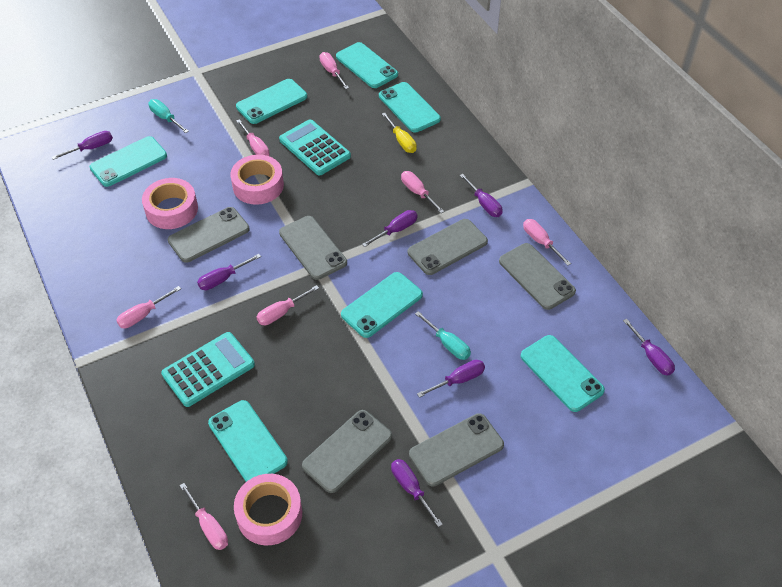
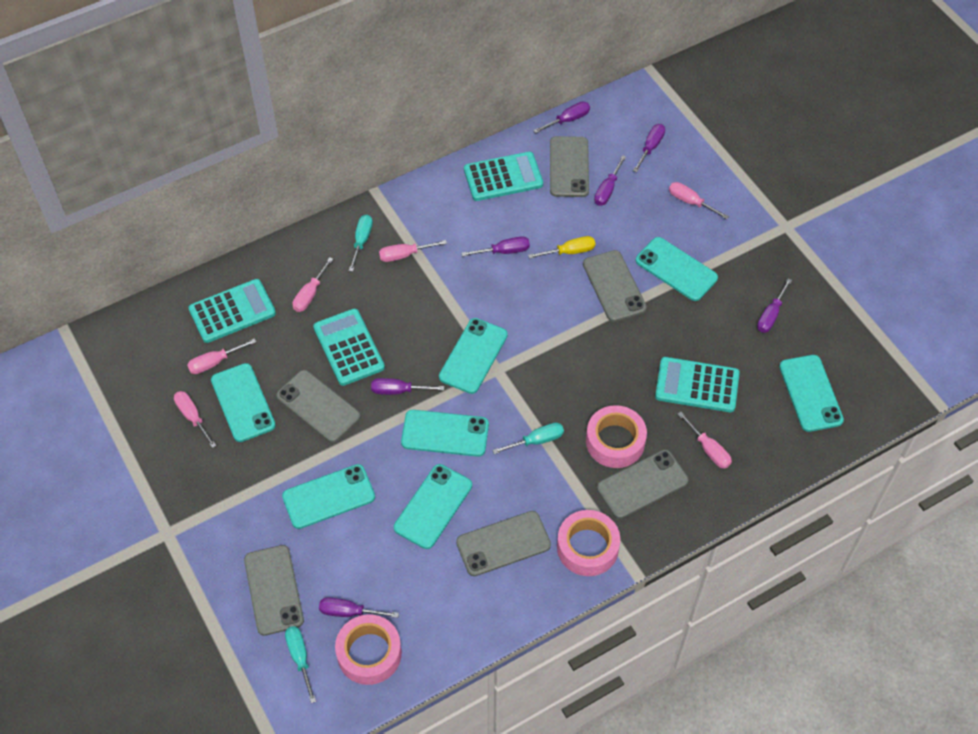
pink screwdriver: 7 -> 6
turquoise calculator: 2 -> 4
turquoise screwdriver: 2 -> 3

